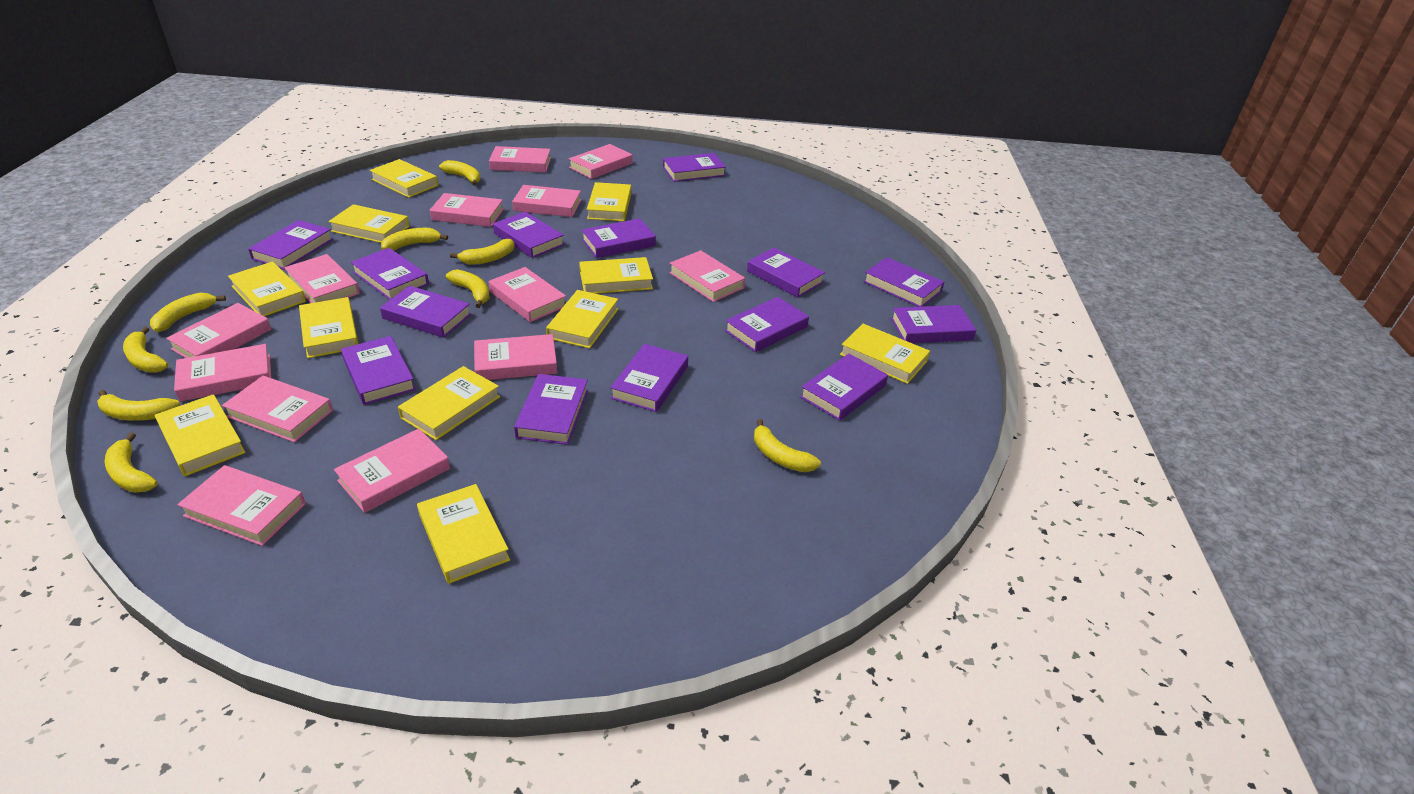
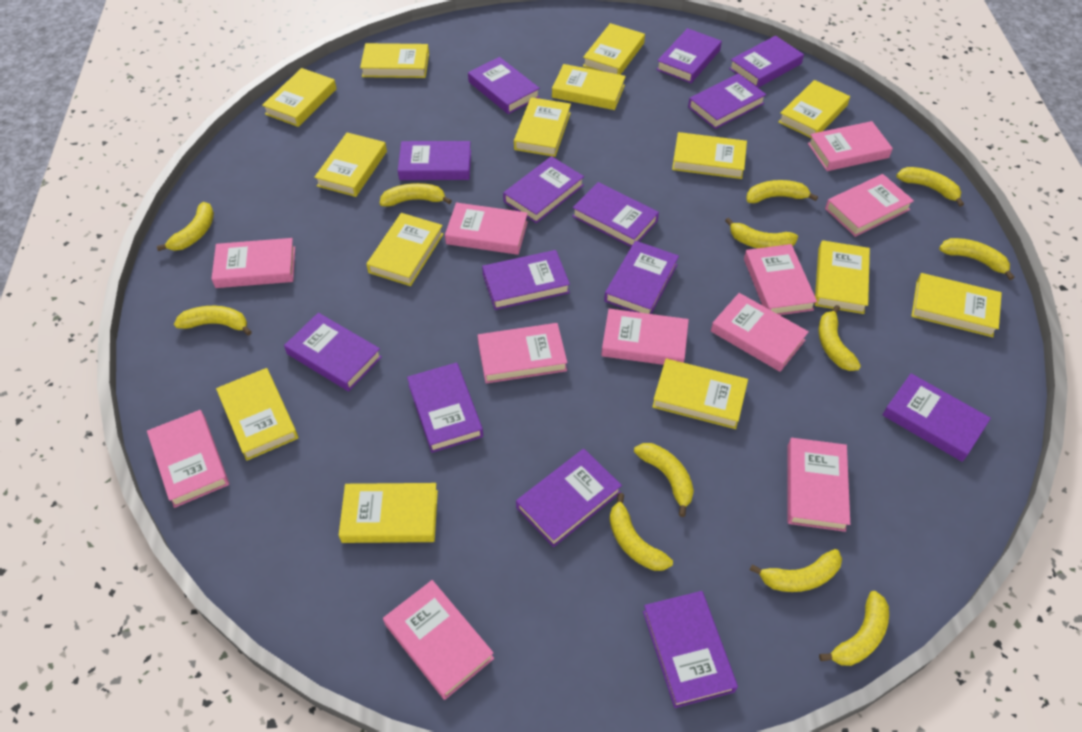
pink book: 13 -> 11
yellow banana: 9 -> 12
yellow book: 11 -> 14

